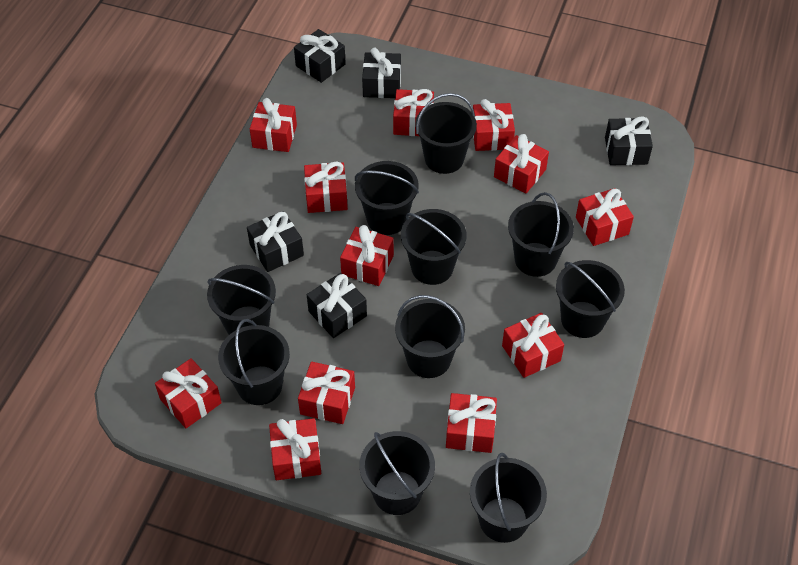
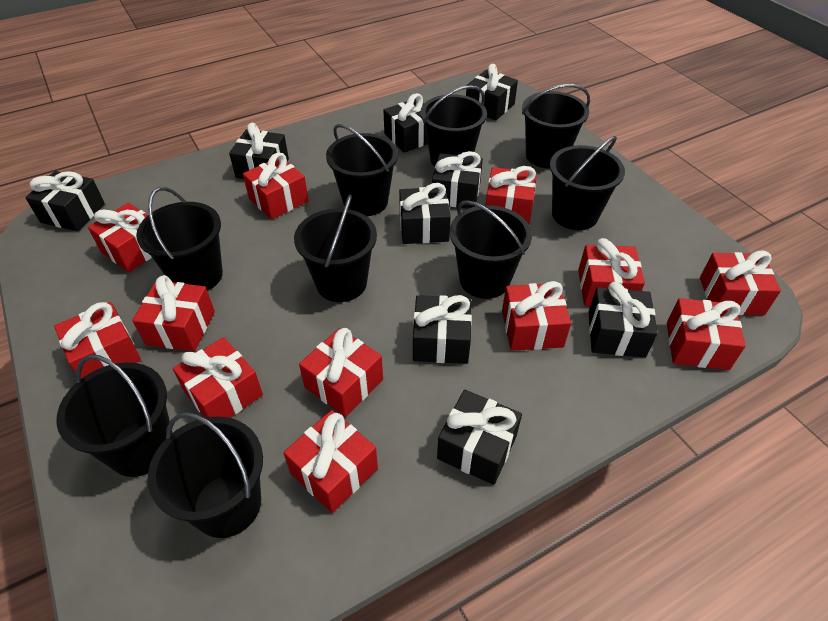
black bucket: 10 -> 9
black gift: 5 -> 9

